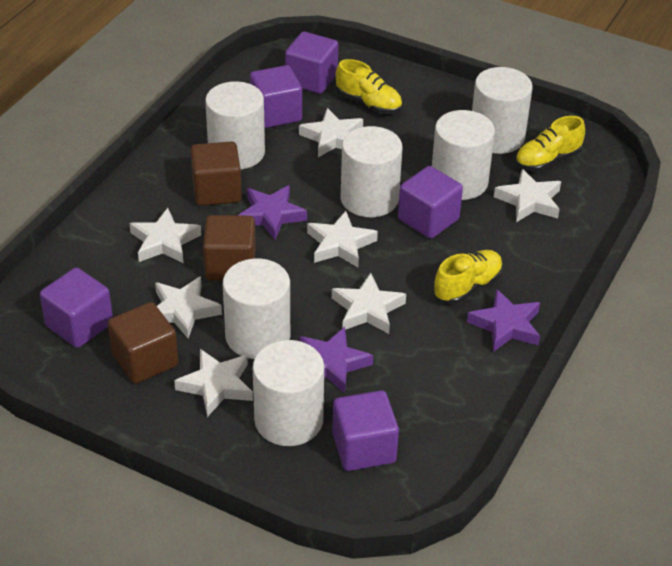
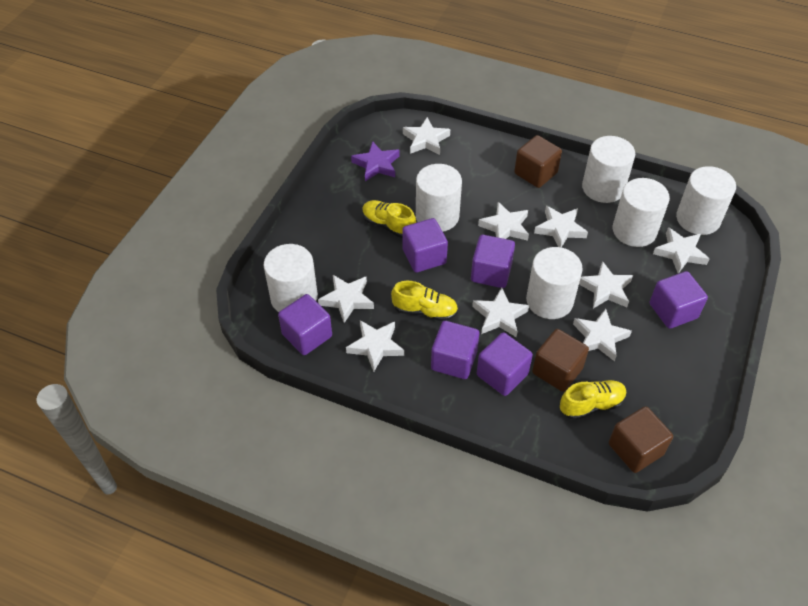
purple cube: 5 -> 6
purple star: 3 -> 1
white star: 7 -> 9

